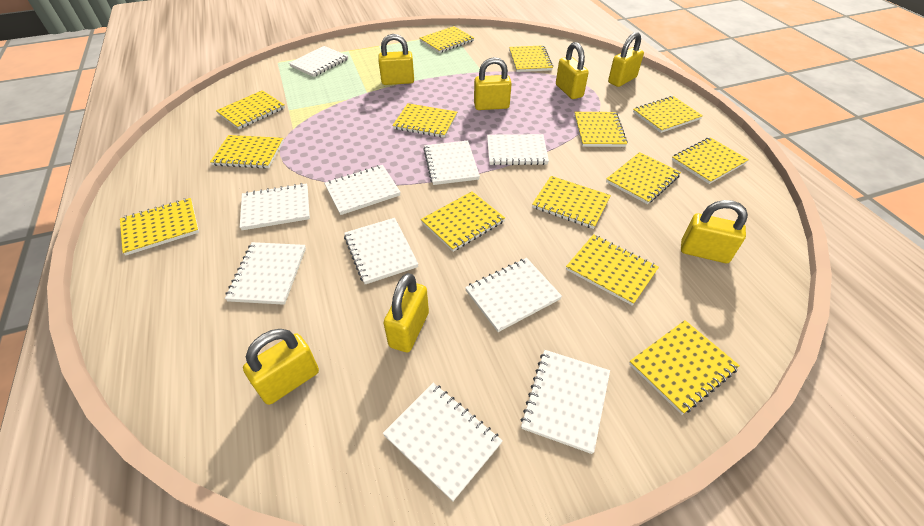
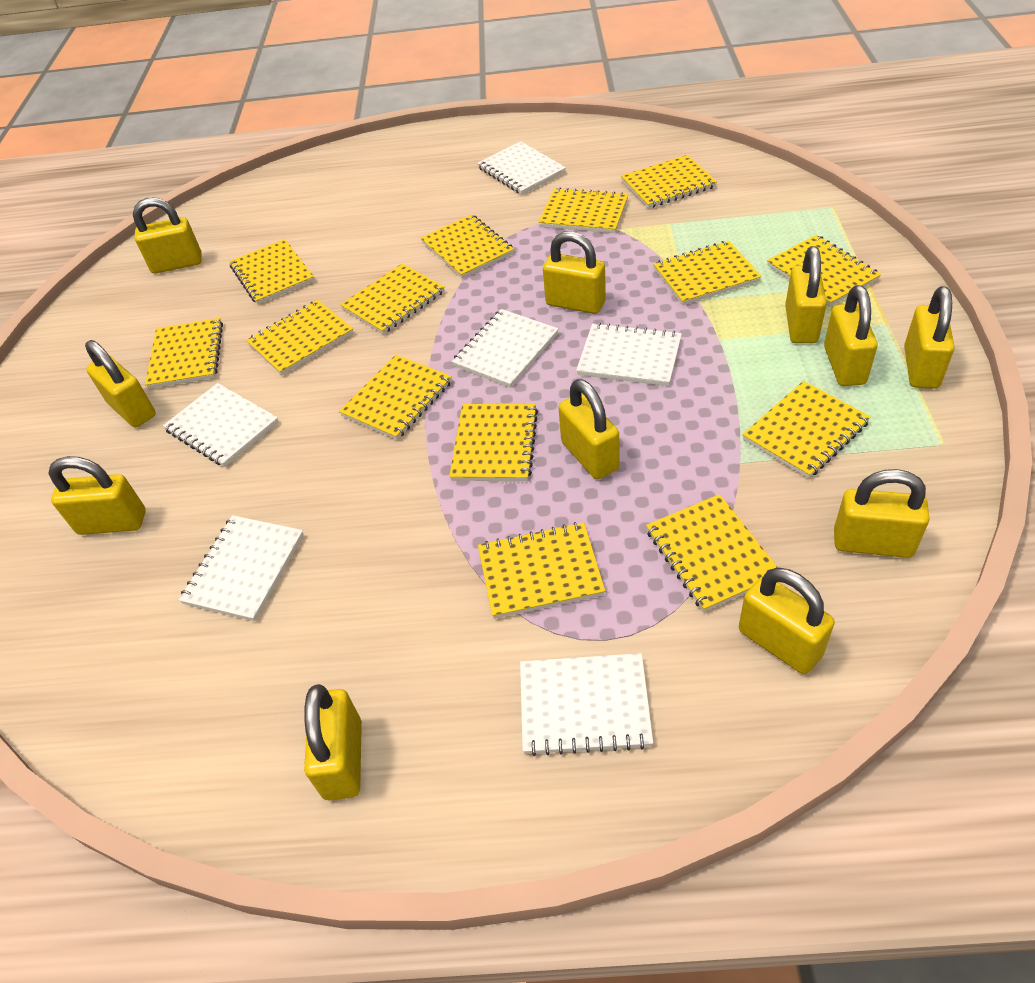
white notebook: 10 -> 6
yellow padlock: 7 -> 11

